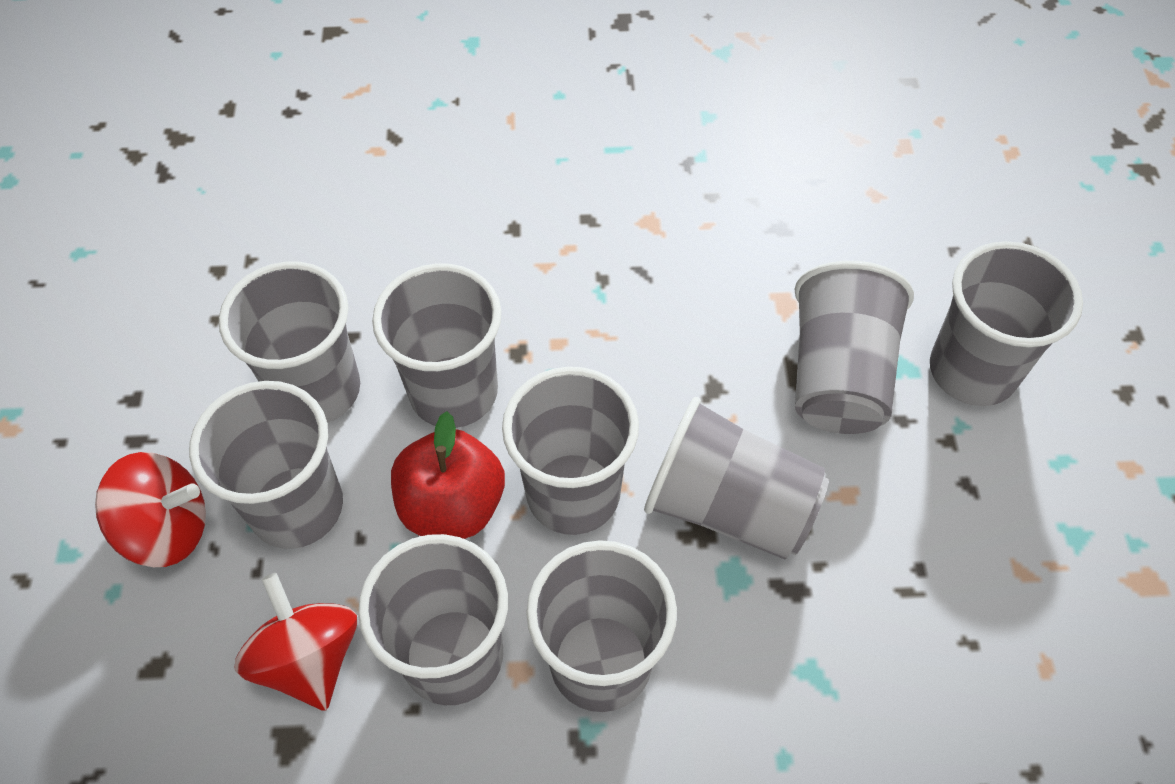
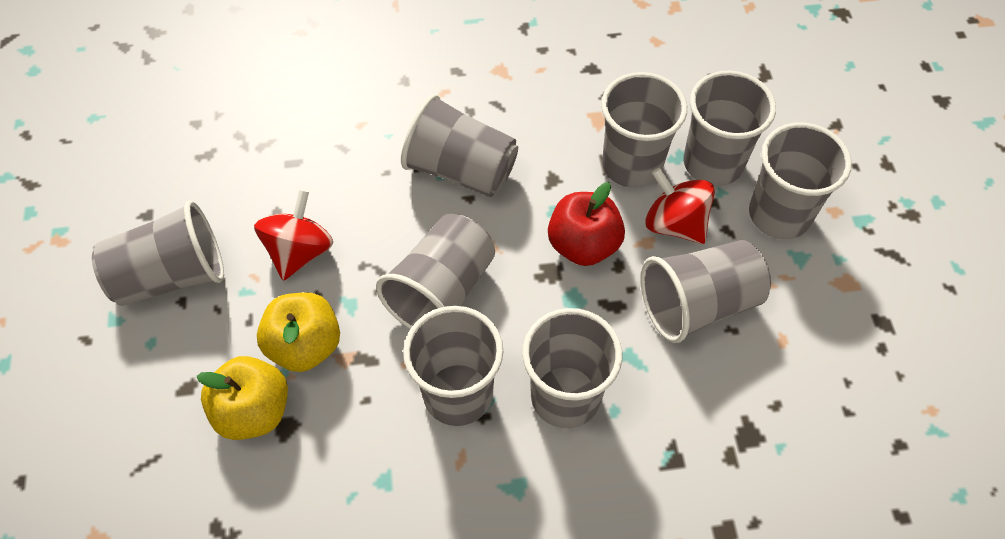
yellow apple: 0 -> 2

